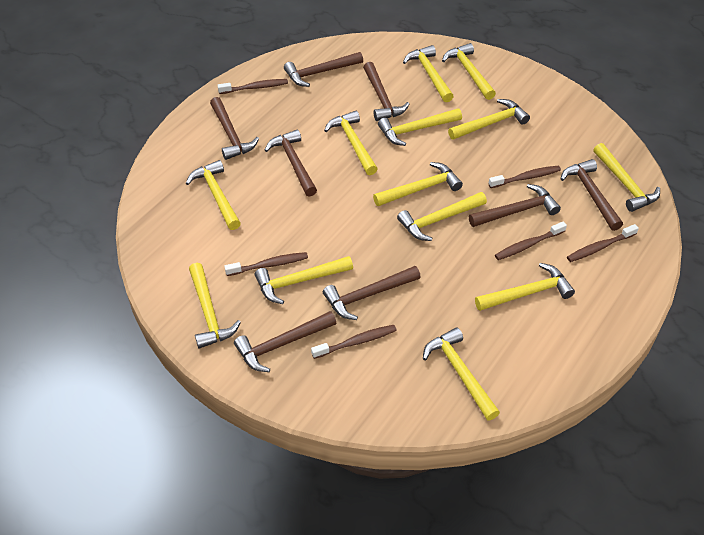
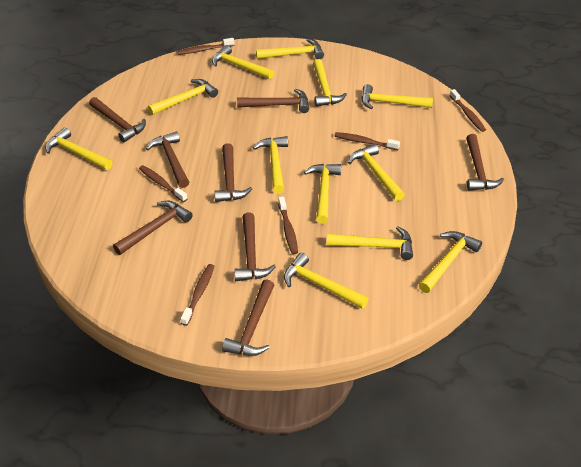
yellow hammer: 13 -> 12

